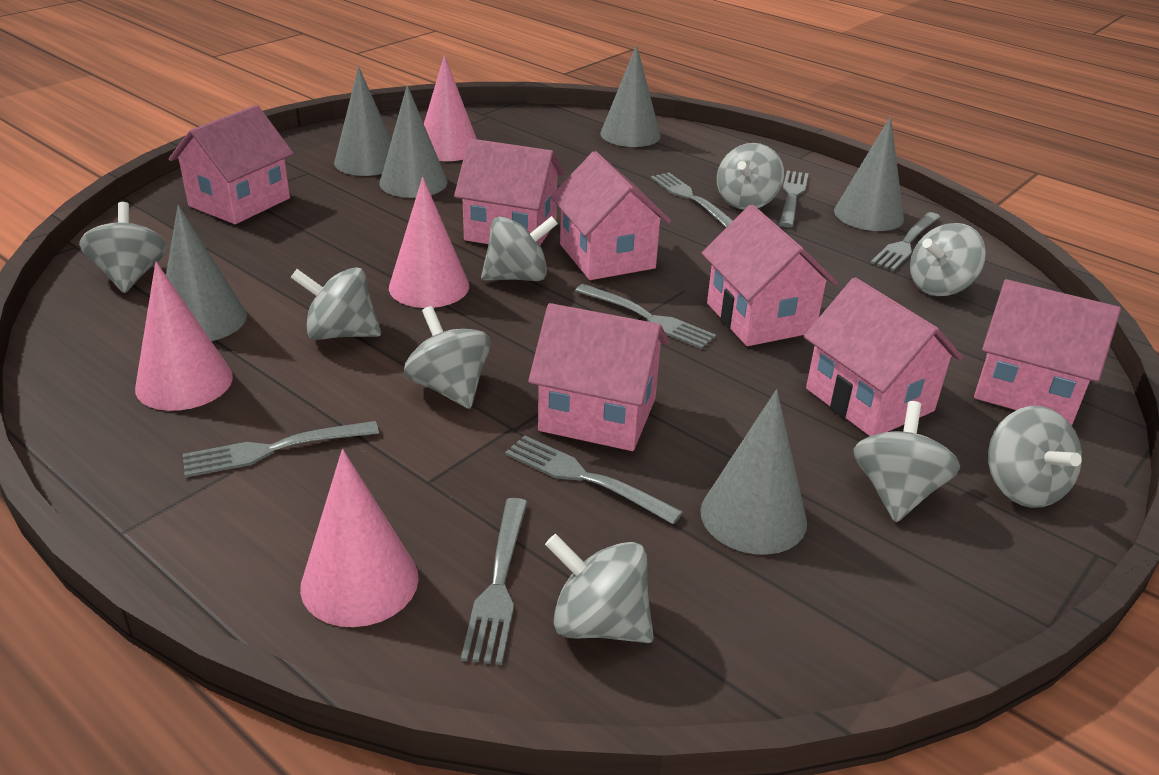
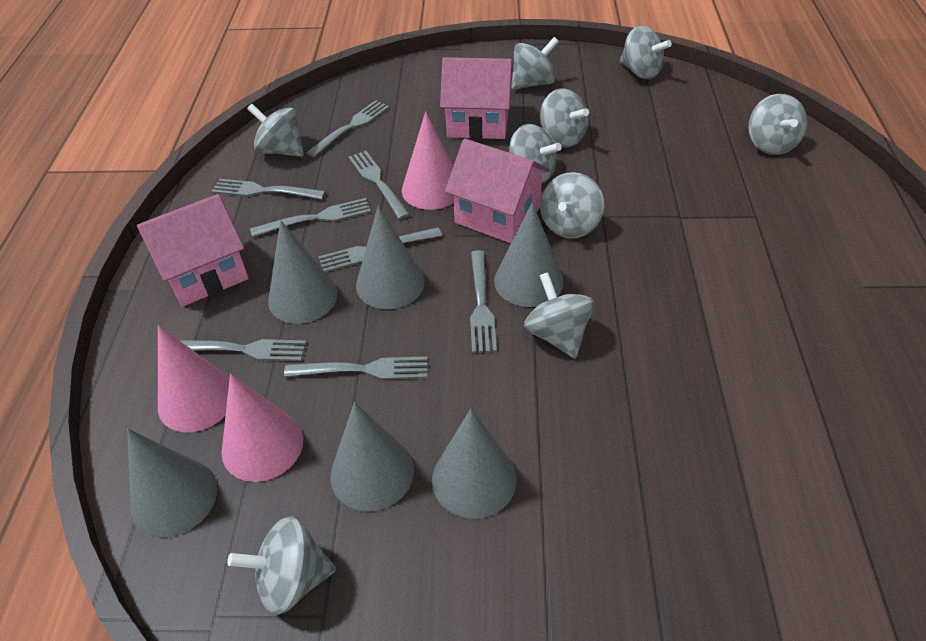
grey fork: 7 -> 8
pink cone: 4 -> 3
pink house: 7 -> 3

